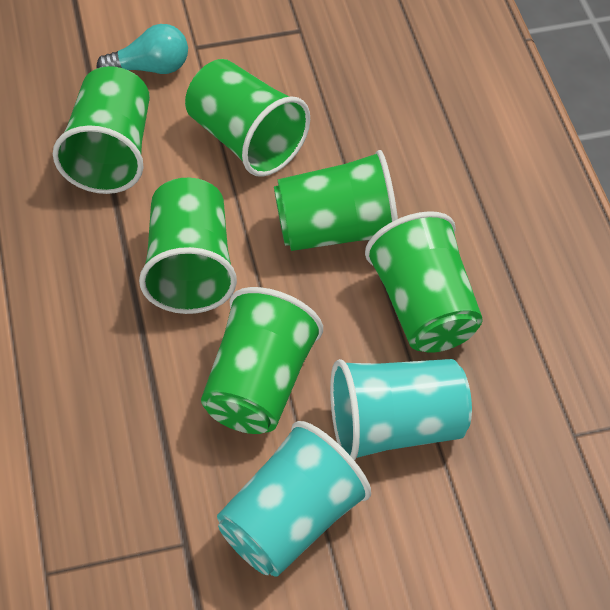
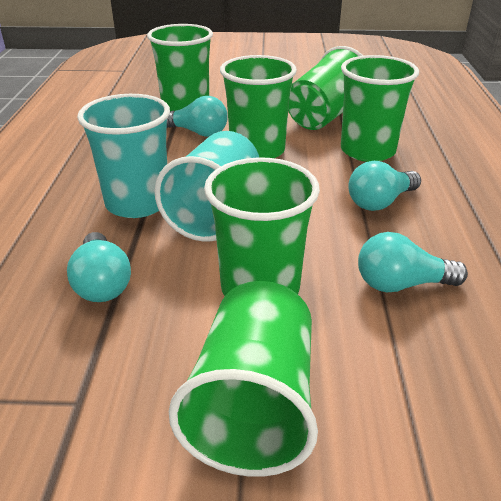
turquoise light bulb: 1 -> 4

